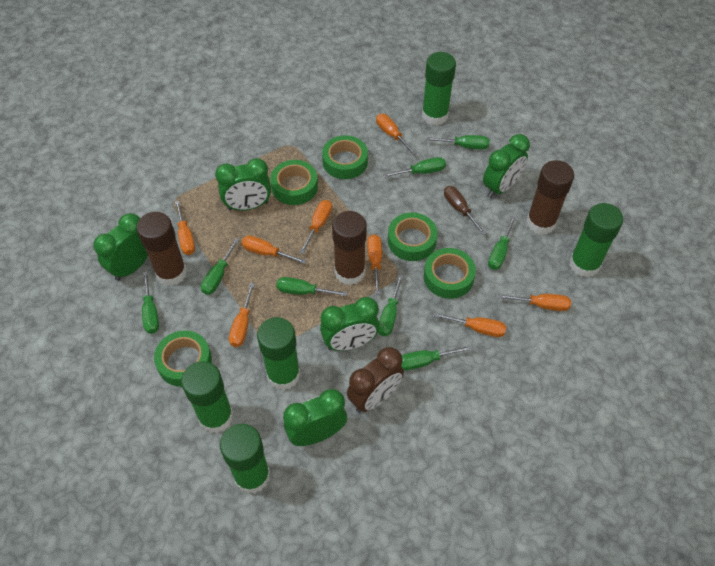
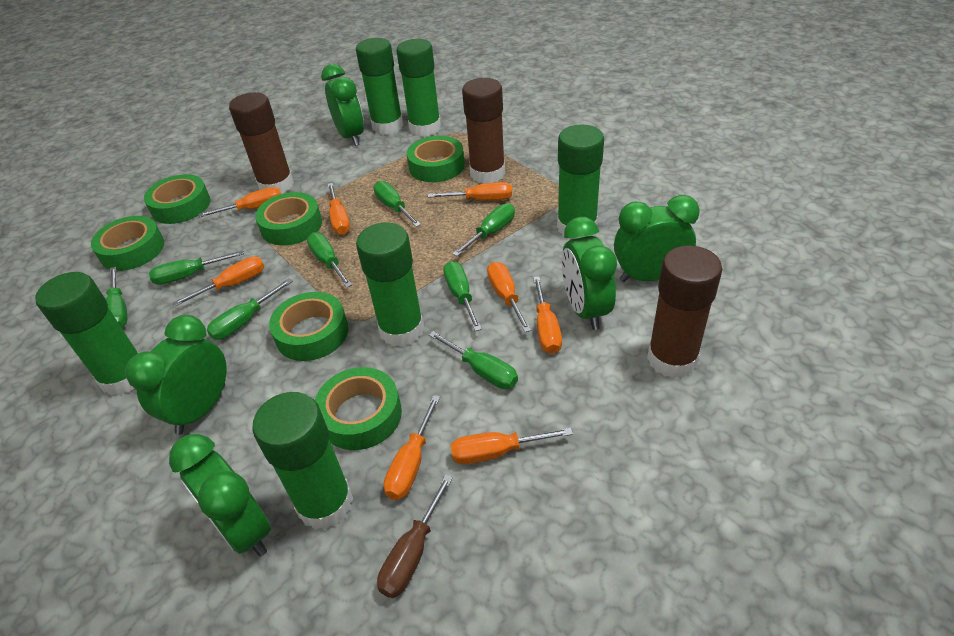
brown clock: 1 -> 0
green glue stick: 5 -> 6
green tape: 5 -> 6

